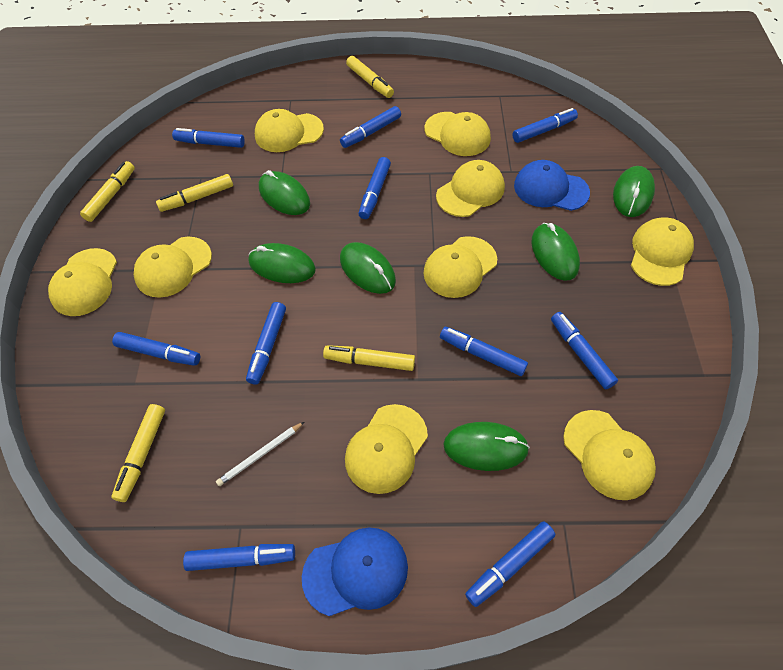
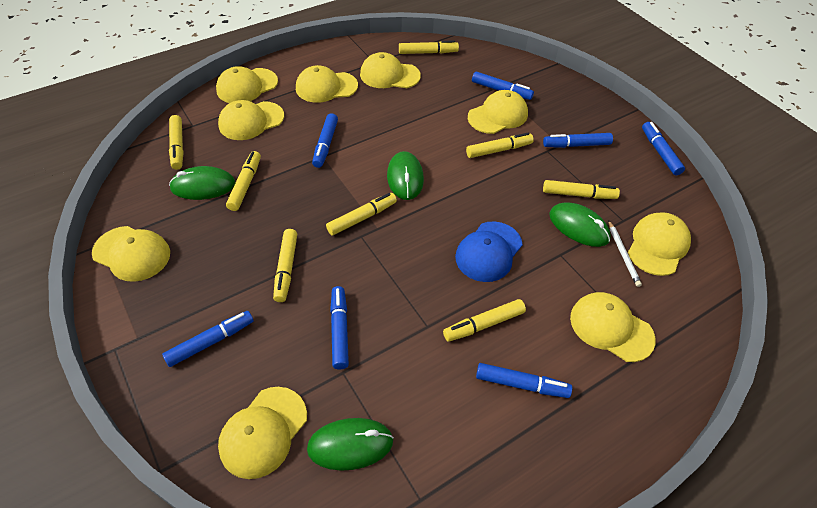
blue cap: 2 -> 1
blue marker: 10 -> 7
green mouse: 6 -> 4
yellow marker: 5 -> 8

